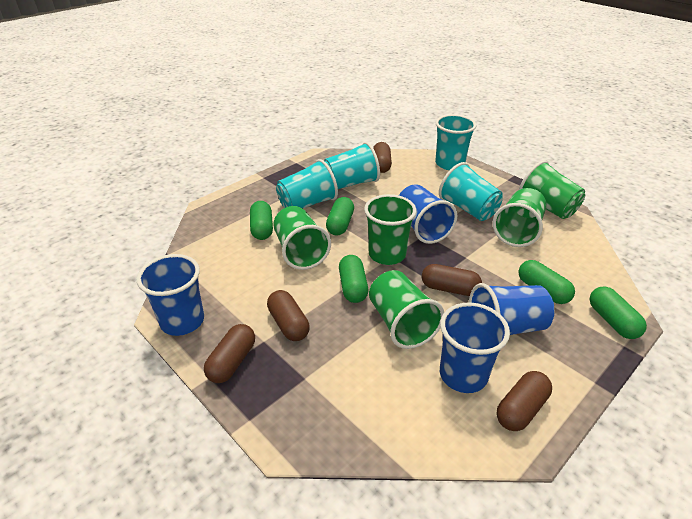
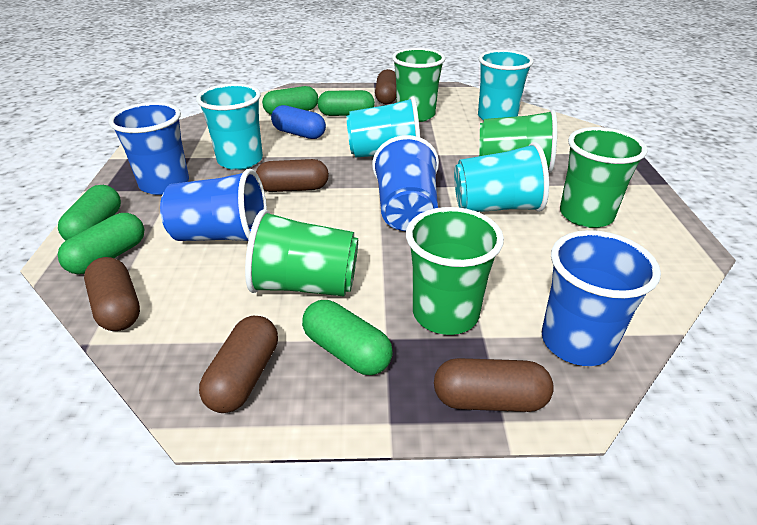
blue capsule: 0 -> 1

